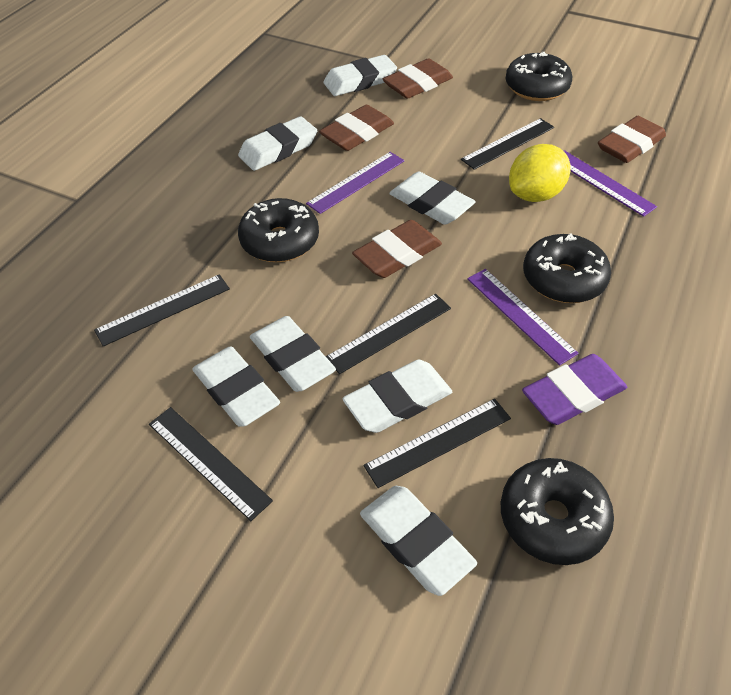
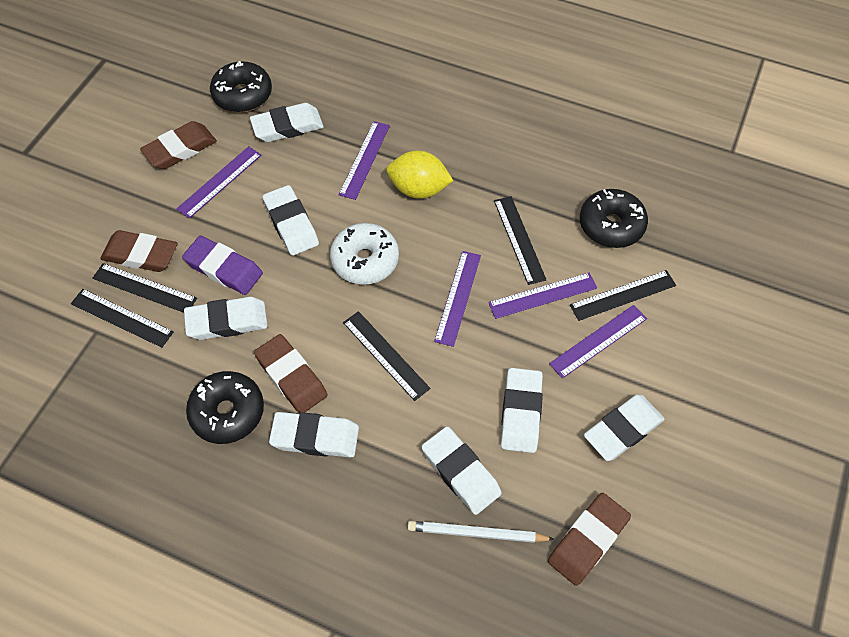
black donut: 4 -> 3
purple ruler: 3 -> 5
white donut: 0 -> 1
white pencil: 0 -> 1

